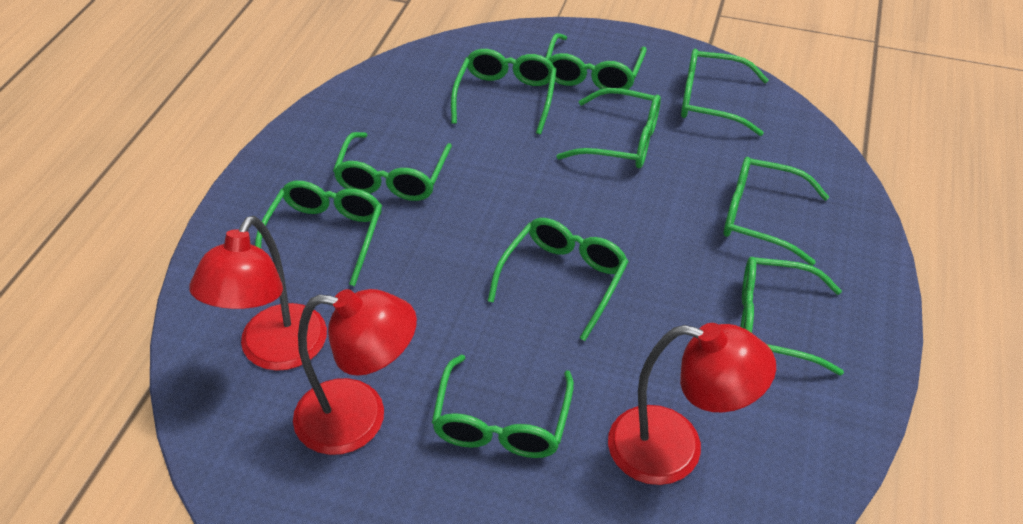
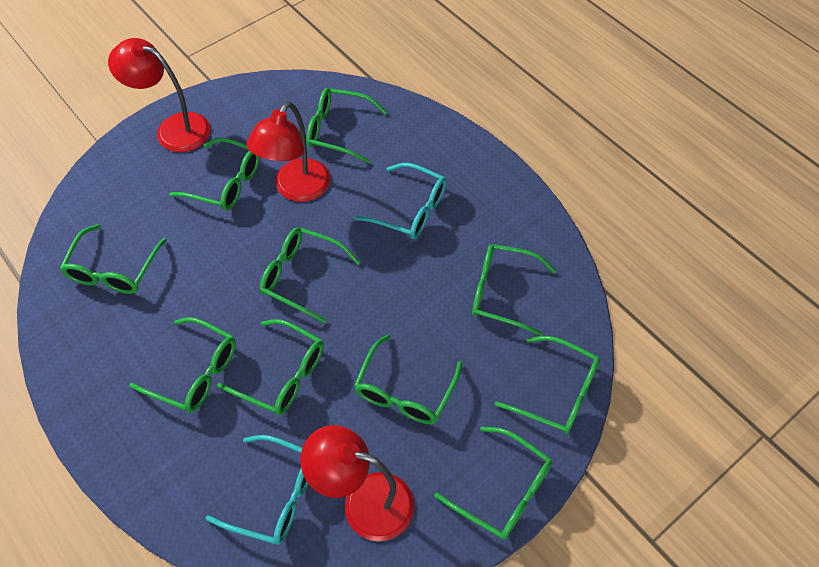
turquoise glasses: 0 -> 2

